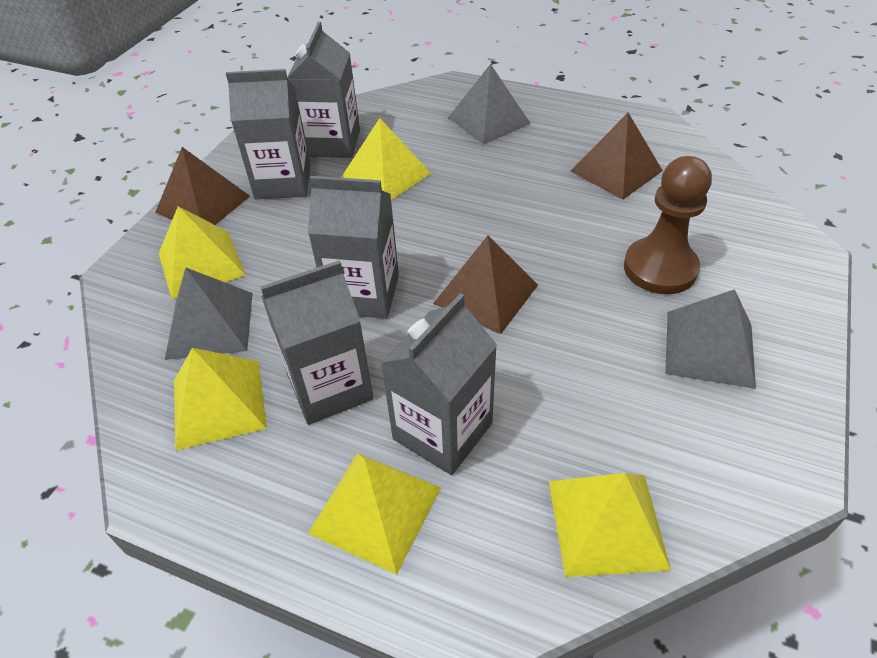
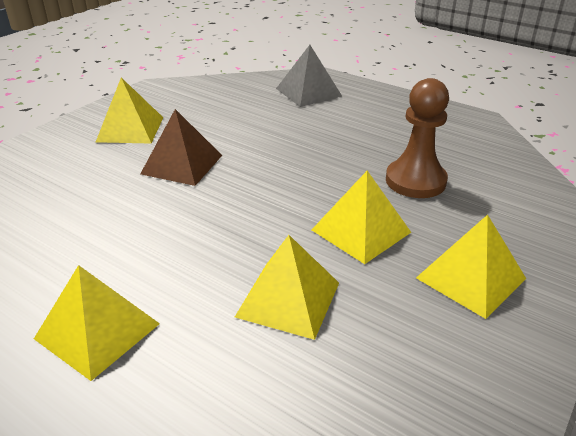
brown pyramid: 3 -> 1
grey carton: 5 -> 0
grey pyramid: 3 -> 1

